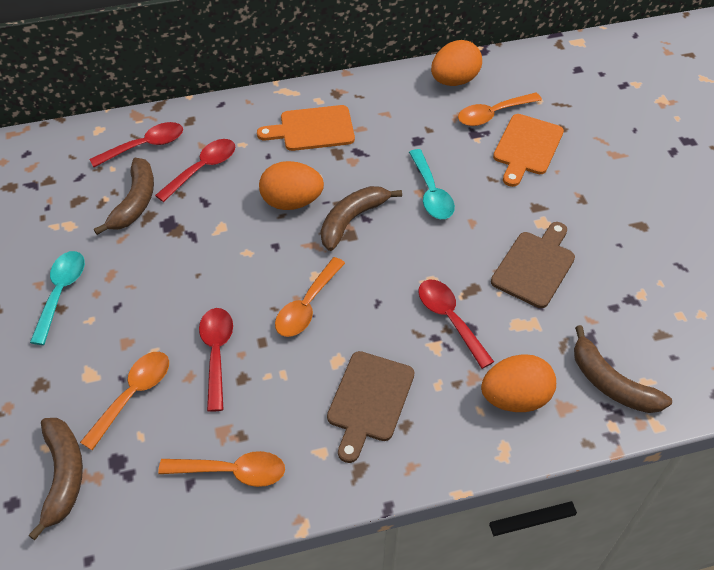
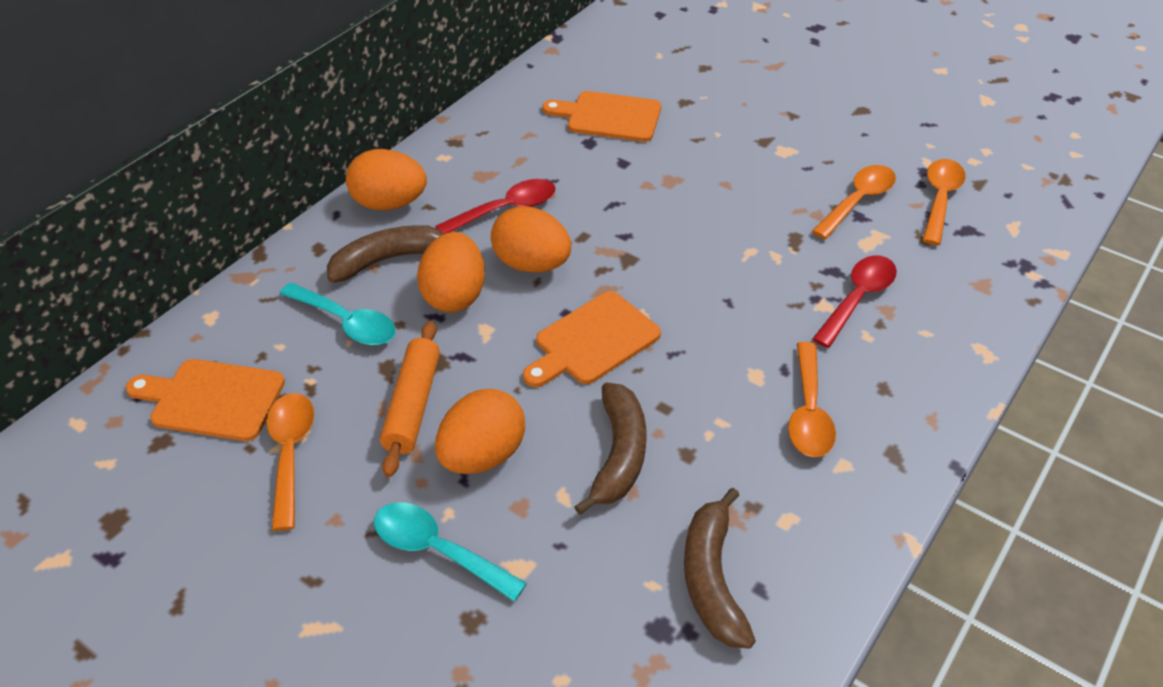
brown banana: 4 -> 3
brown cutting board: 2 -> 0
orange cutting board: 2 -> 3
orange egg: 3 -> 4
orange rolling pin: 0 -> 1
red spoon: 4 -> 2

